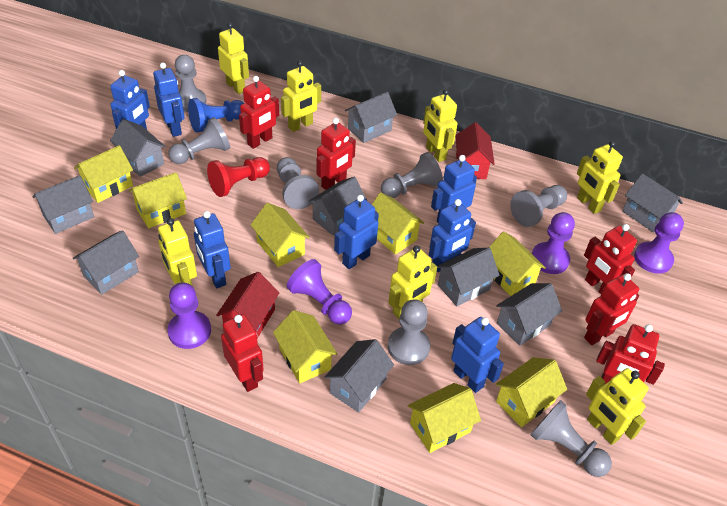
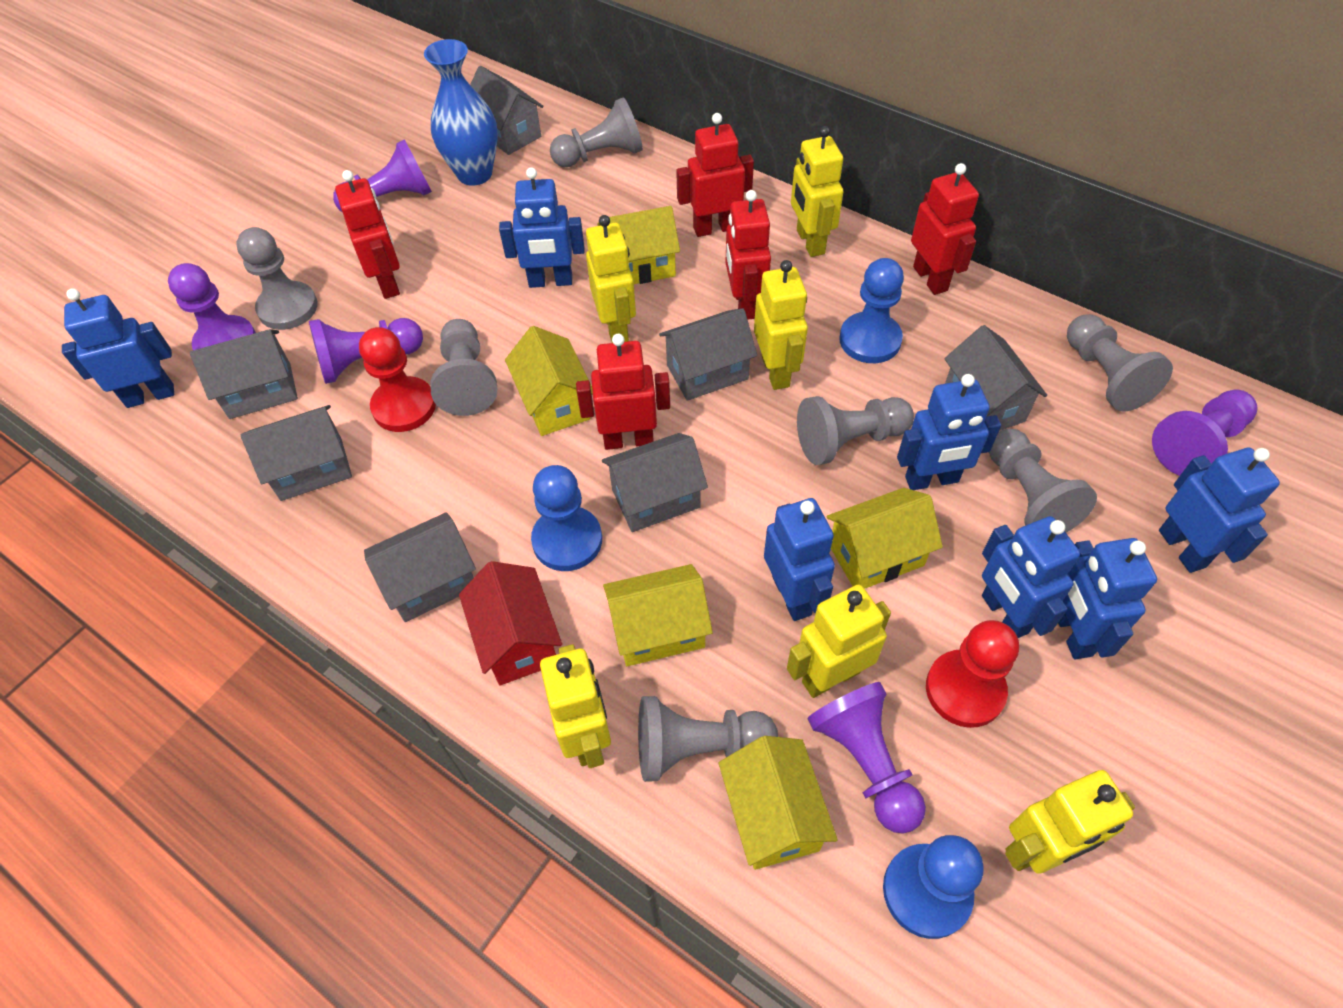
blue pawn: 1 -> 3
blue vase: 0 -> 1
grey house: 9 -> 7
purple pawn: 4 -> 5
red house: 2 -> 1
red pawn: 1 -> 2
red robot: 6 -> 5
yellow house: 8 -> 5
yellow robot: 7 -> 6

